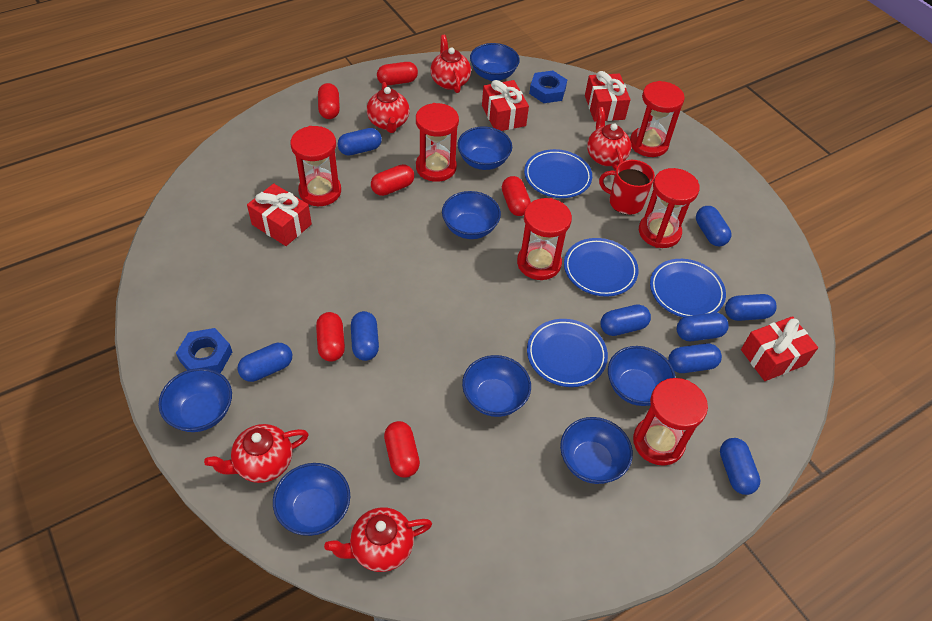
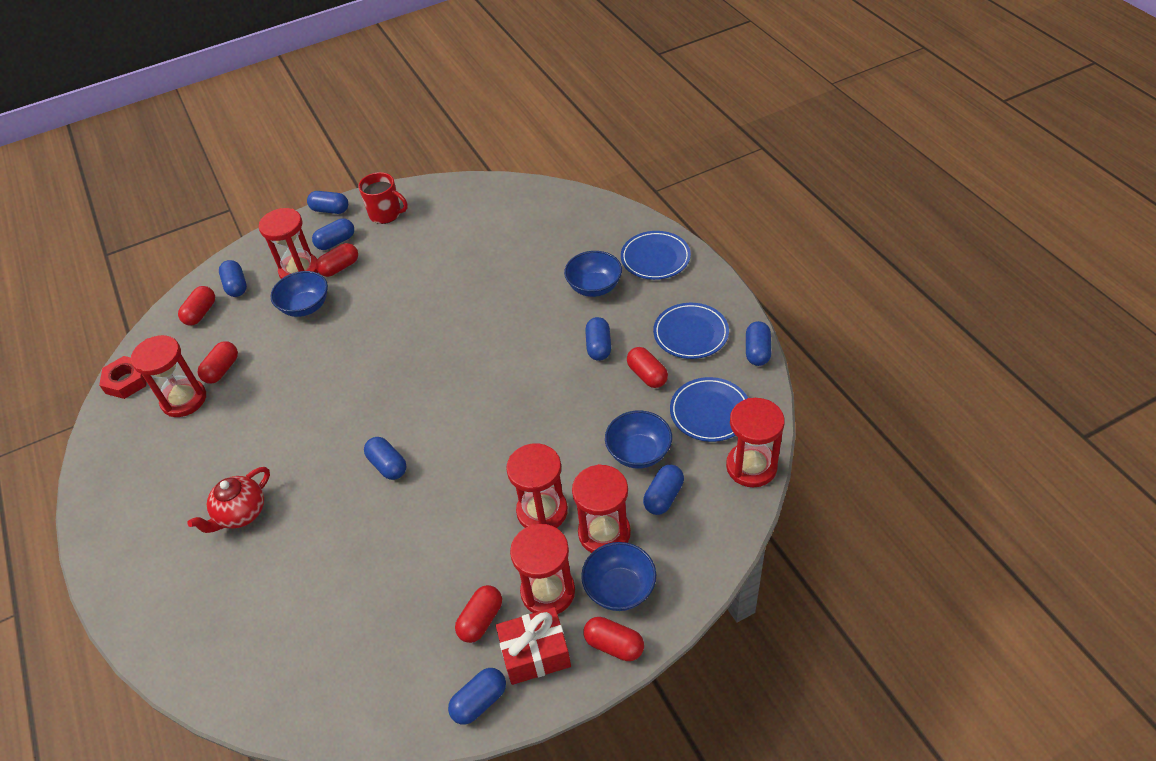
blue bowl: 8 -> 4
blue capsule: 9 -> 8
blue nut: 2 -> 0
blue plate: 4 -> 3
red gift: 4 -> 1
red nut: 0 -> 1
red teapot: 5 -> 1

